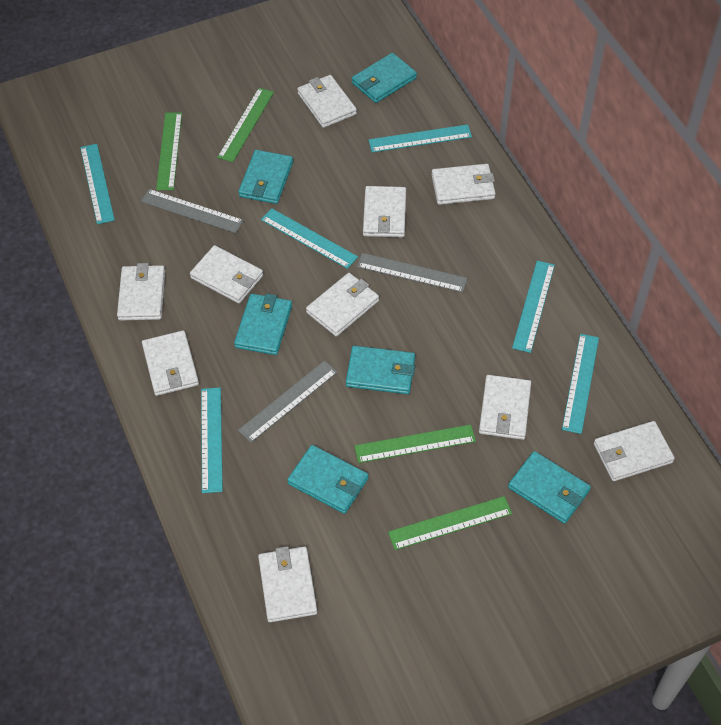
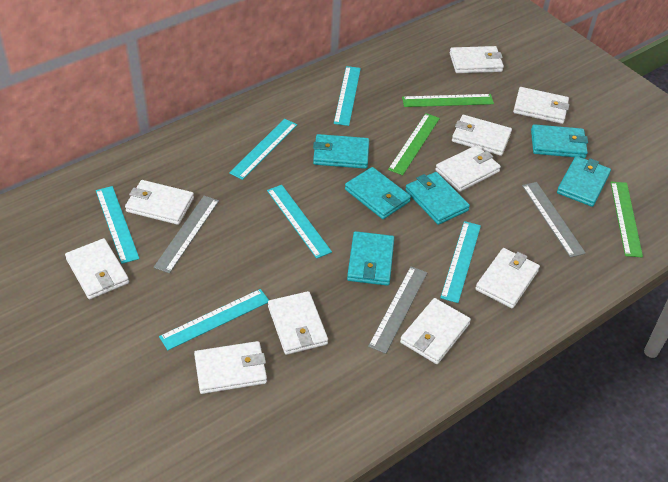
green ruler: 4 -> 3

